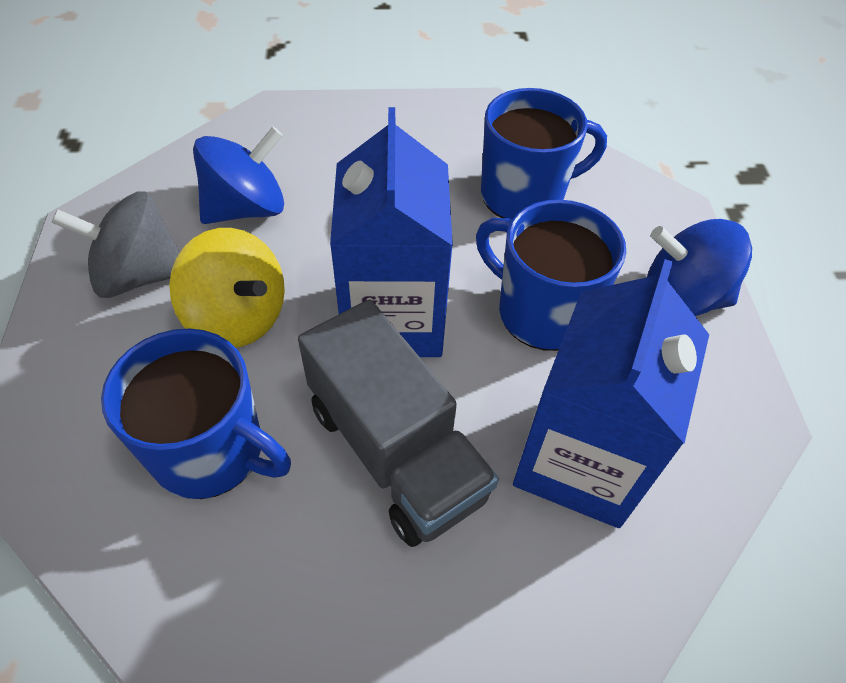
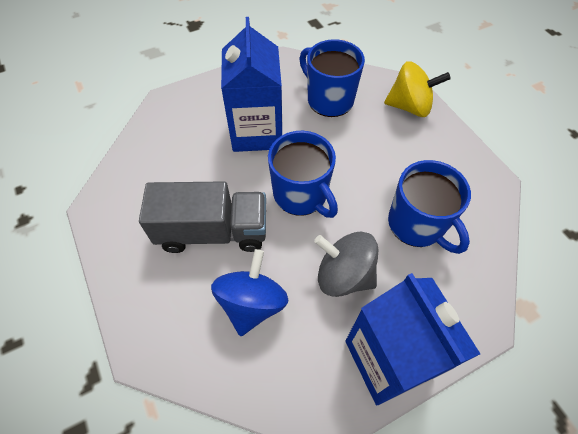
blue spinning top: 2 -> 1

